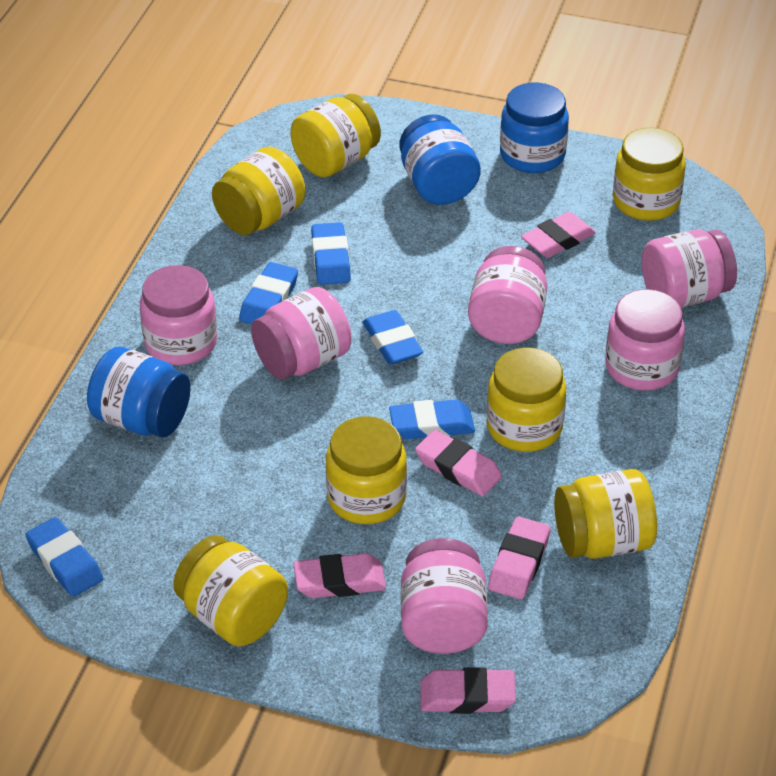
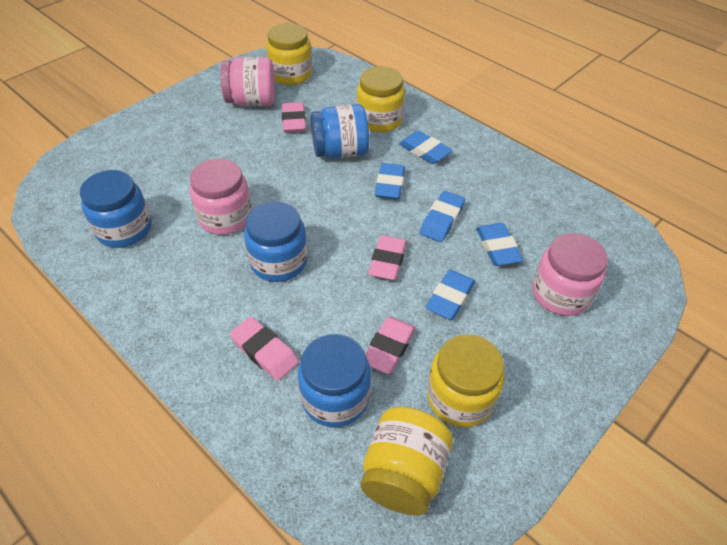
blue jar: 3 -> 4
pink eraser: 5 -> 4
pink jar: 6 -> 3
yellow jar: 7 -> 4

